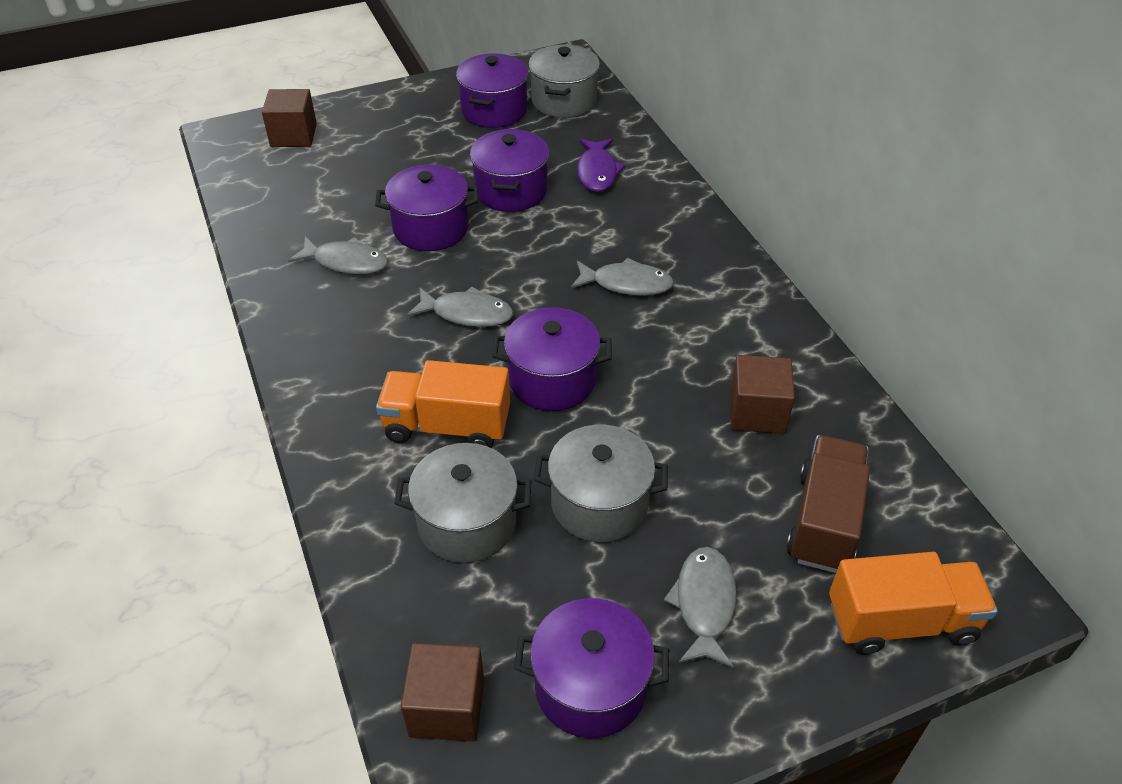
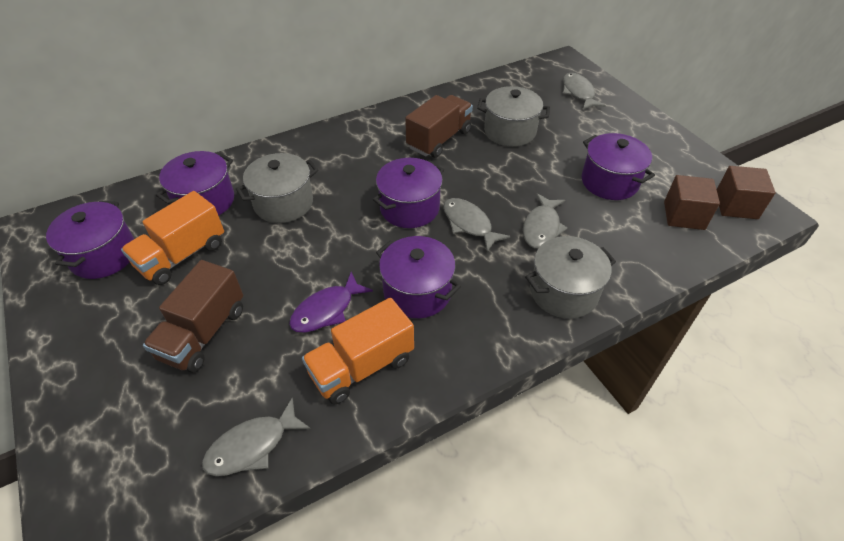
brown cube: 3 -> 2
brown truck: 1 -> 2

